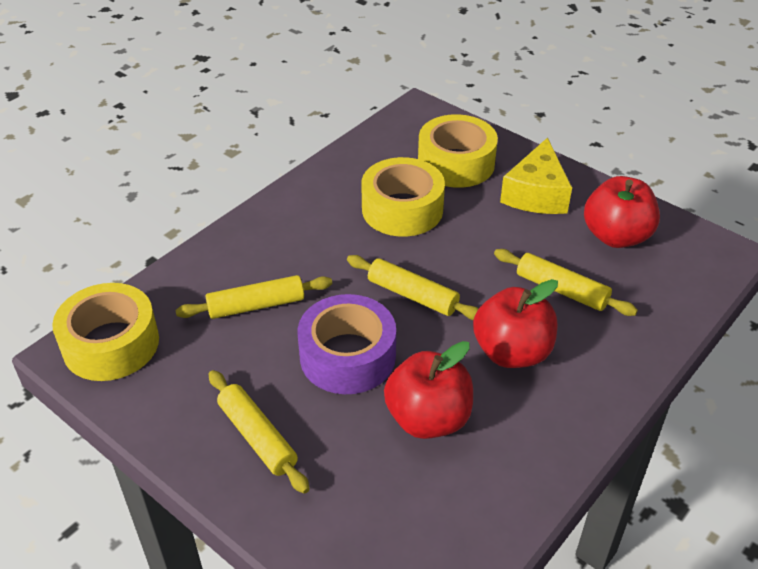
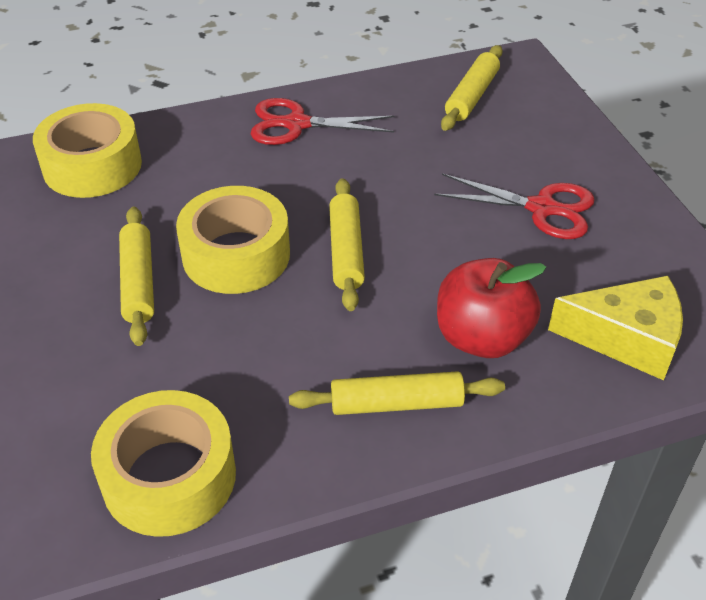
purple tape: 1 -> 0
red apple: 3 -> 1
red scissors: 0 -> 2

